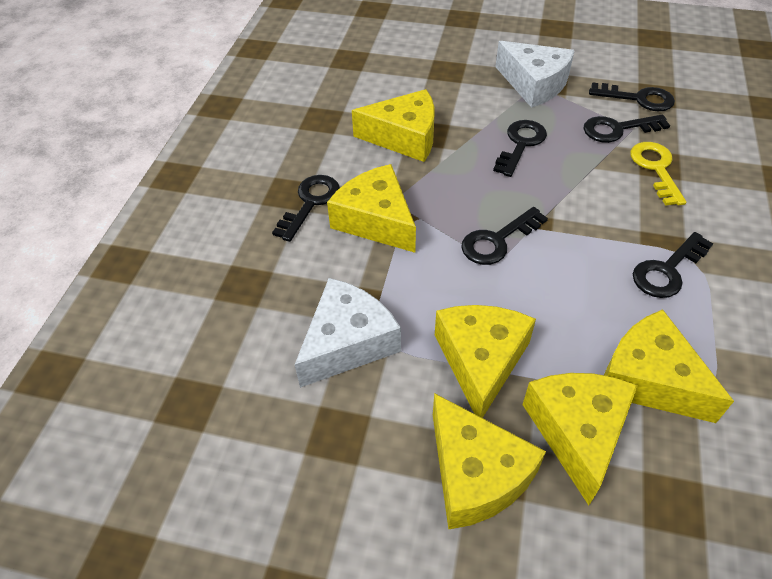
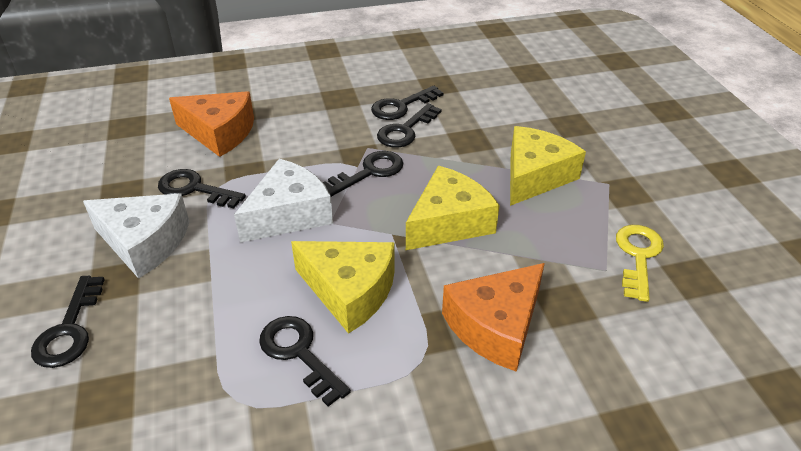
orange cheese: 0 -> 2
yellow cheese: 6 -> 3

